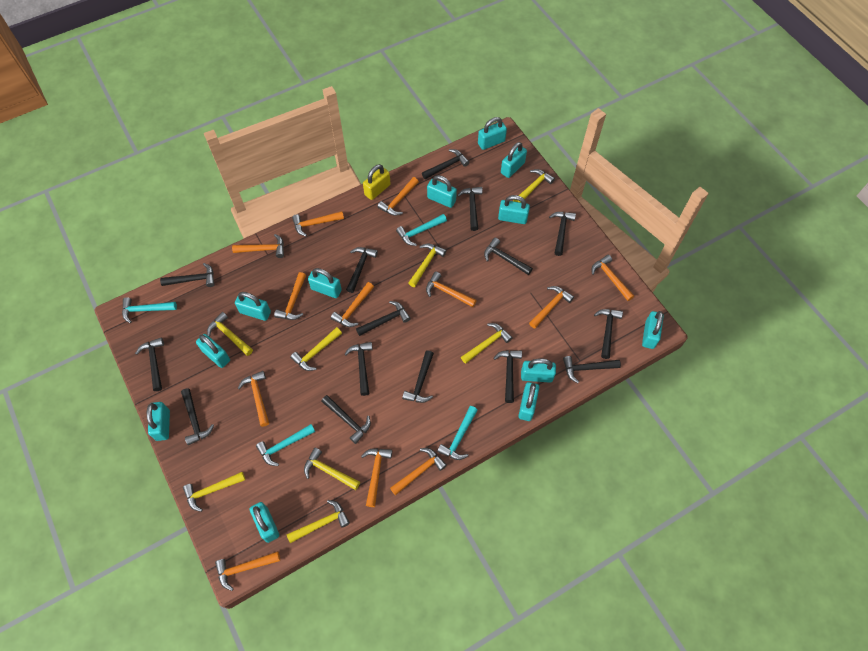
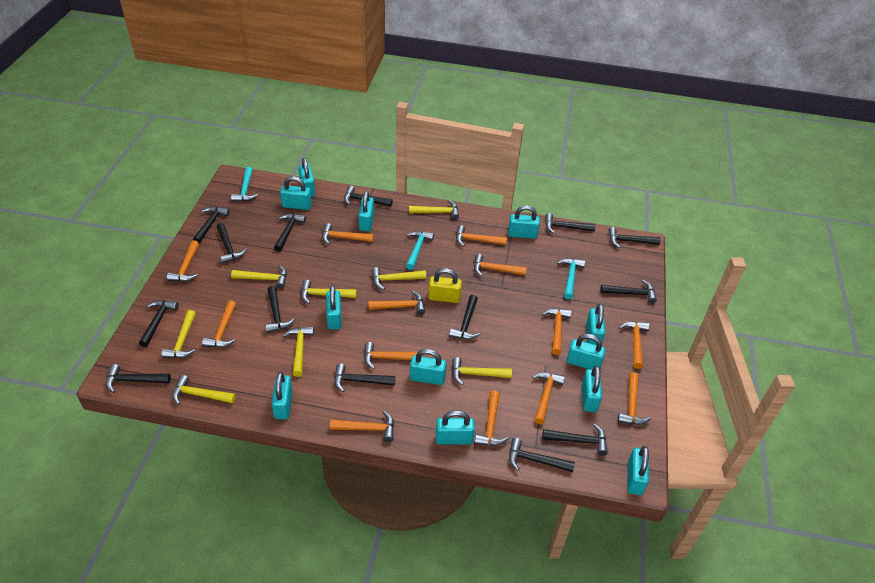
black hammer: 15 -> 14
orange hammer: 12 -> 13
turquoise hammer: 4 -> 3

